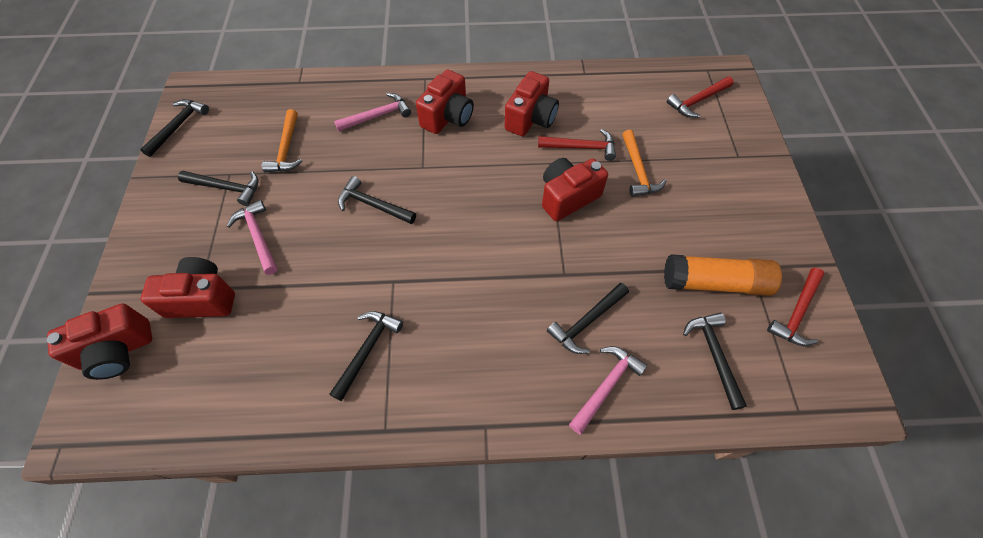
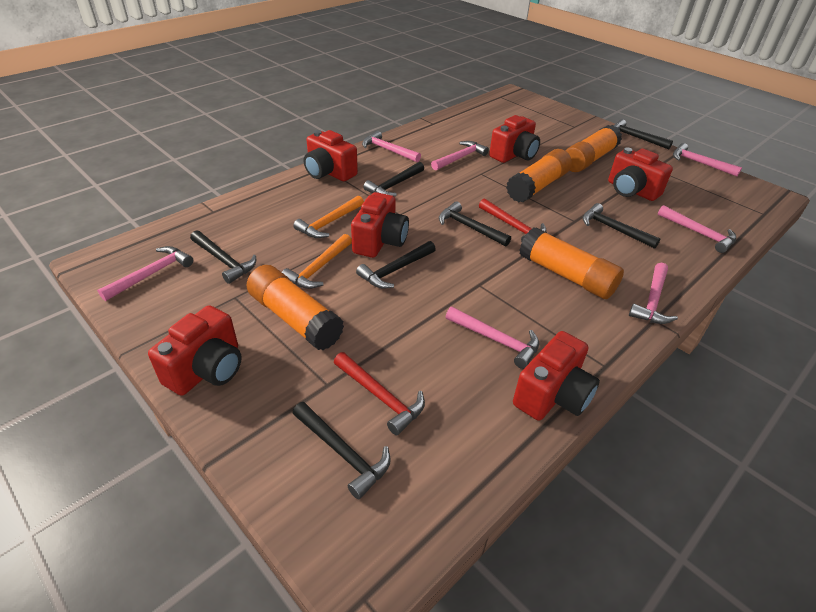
black hammer: 6 -> 7
orange glue stick: 1 -> 4
pink hammer: 3 -> 7
red camera: 5 -> 6
red hammer: 3 -> 2

